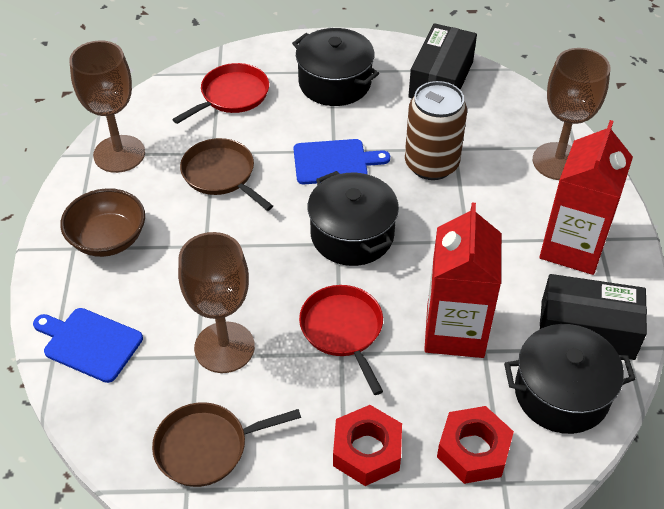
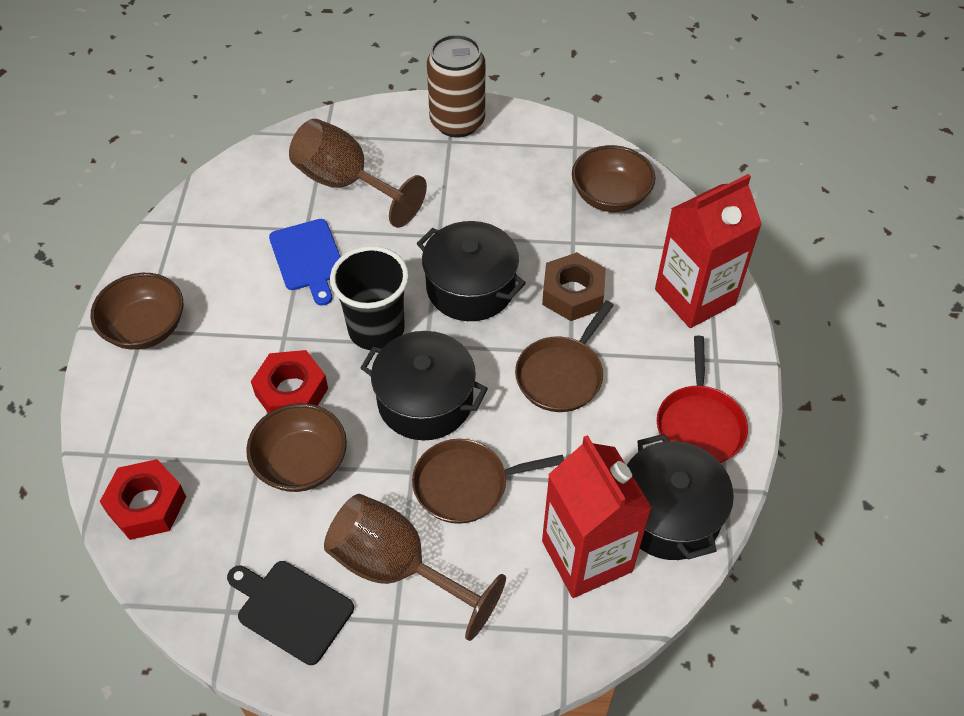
black box: 2 -> 0
black cup: 0 -> 1
black cutting board: 0 -> 1
blue cutting board: 2 -> 1
brown bowl: 1 -> 3
brown goblet: 3 -> 2
brown nut: 0 -> 1
red pan: 2 -> 1

